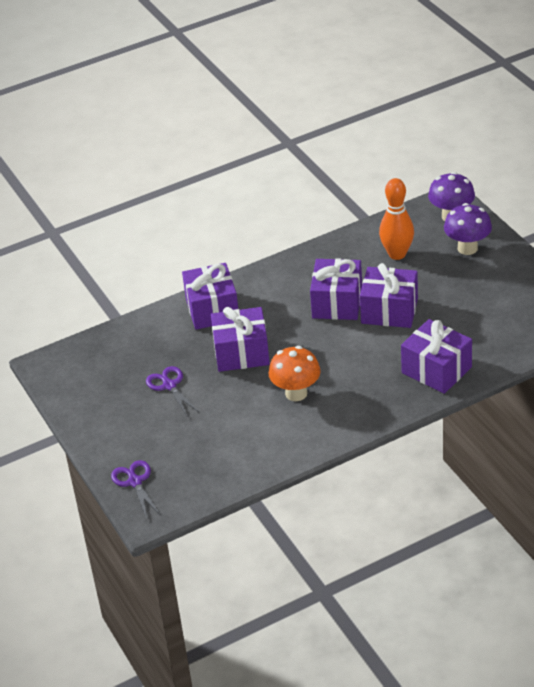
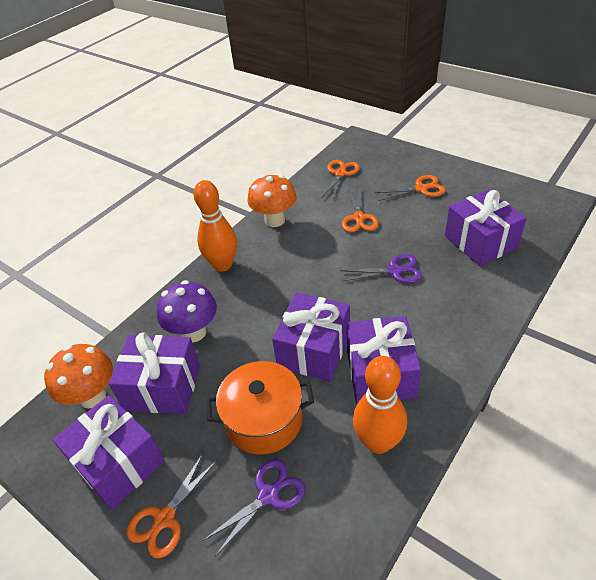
orange bowling pin: 1 -> 2
orange mushroom: 1 -> 2
orange pot: 0 -> 1
orange scissors: 0 -> 4
purple mushroom: 2 -> 1

